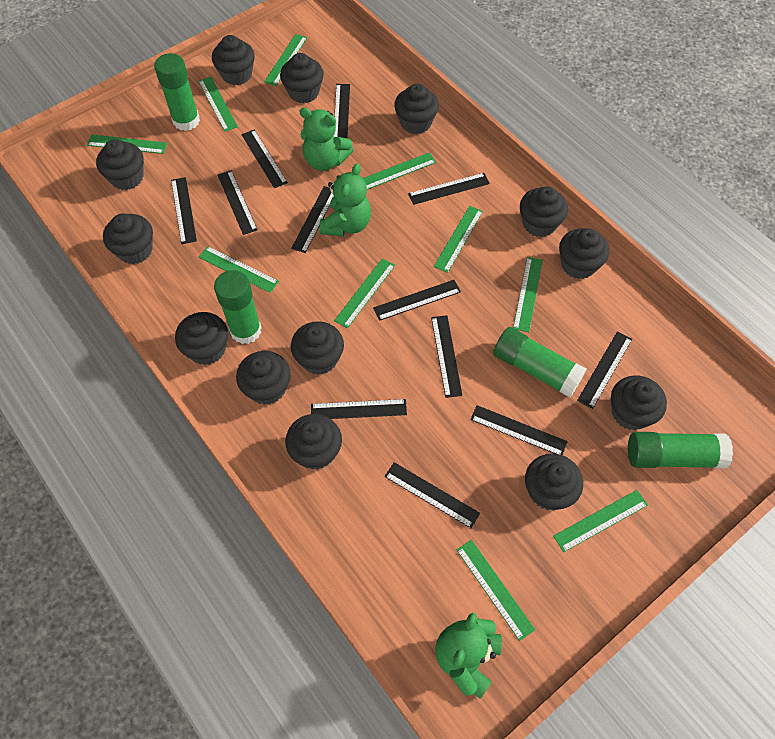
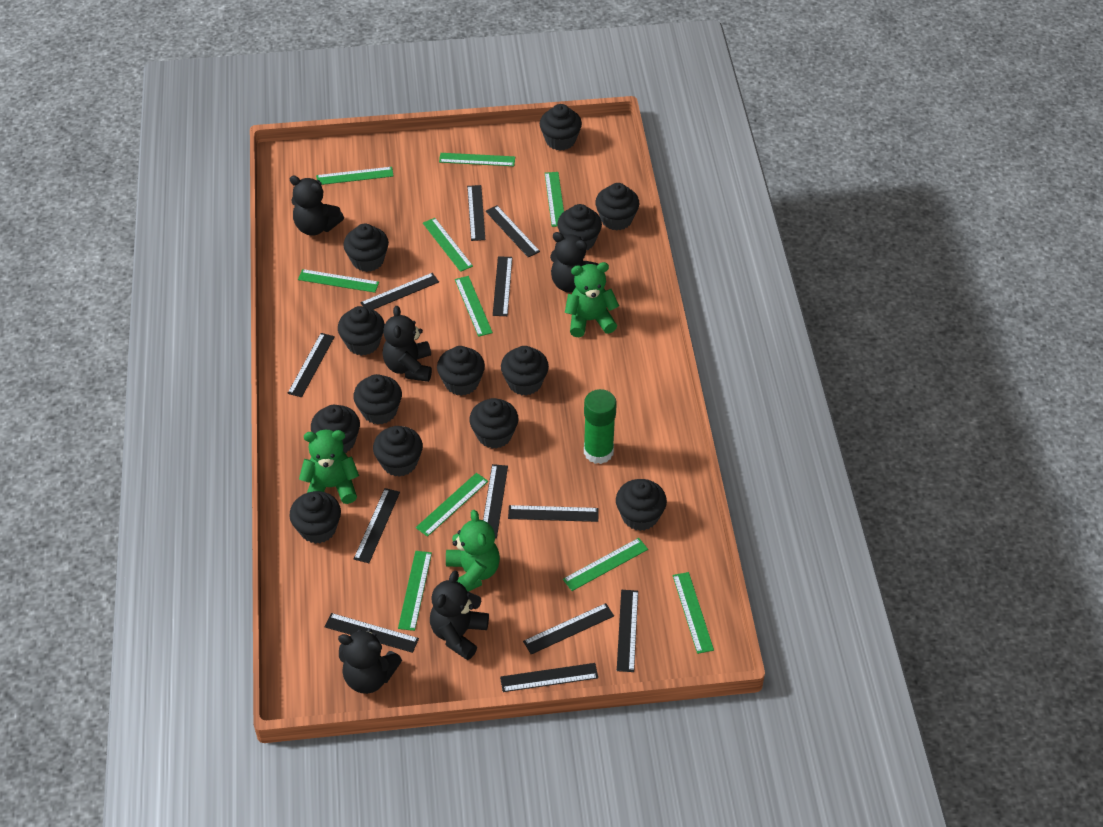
black teddy bear: 0 -> 5
green glue stick: 4 -> 1

